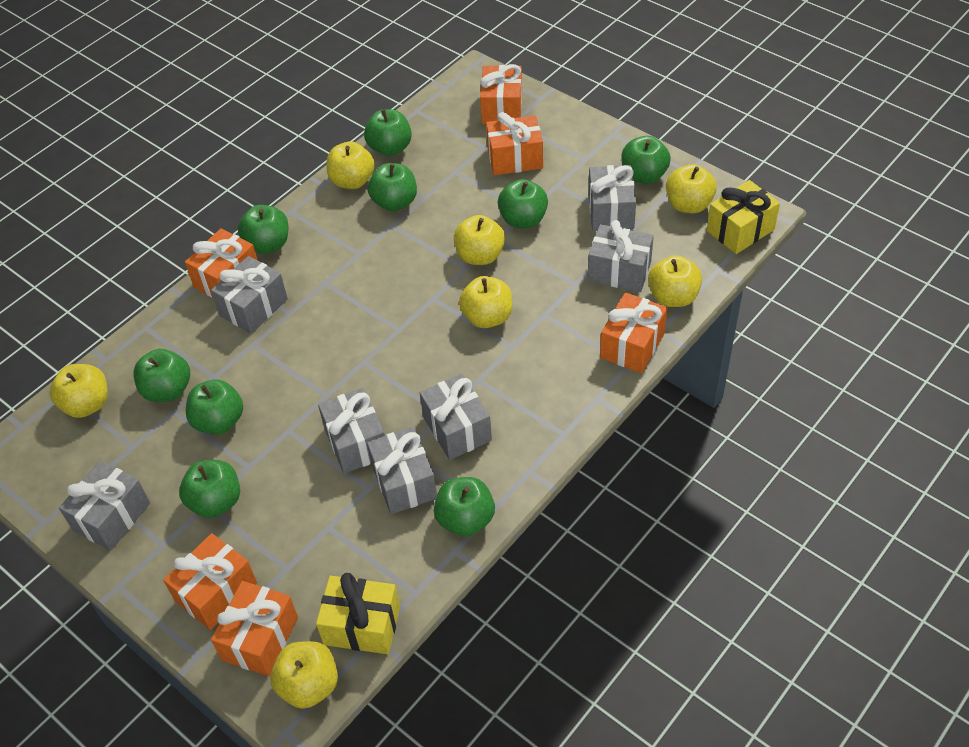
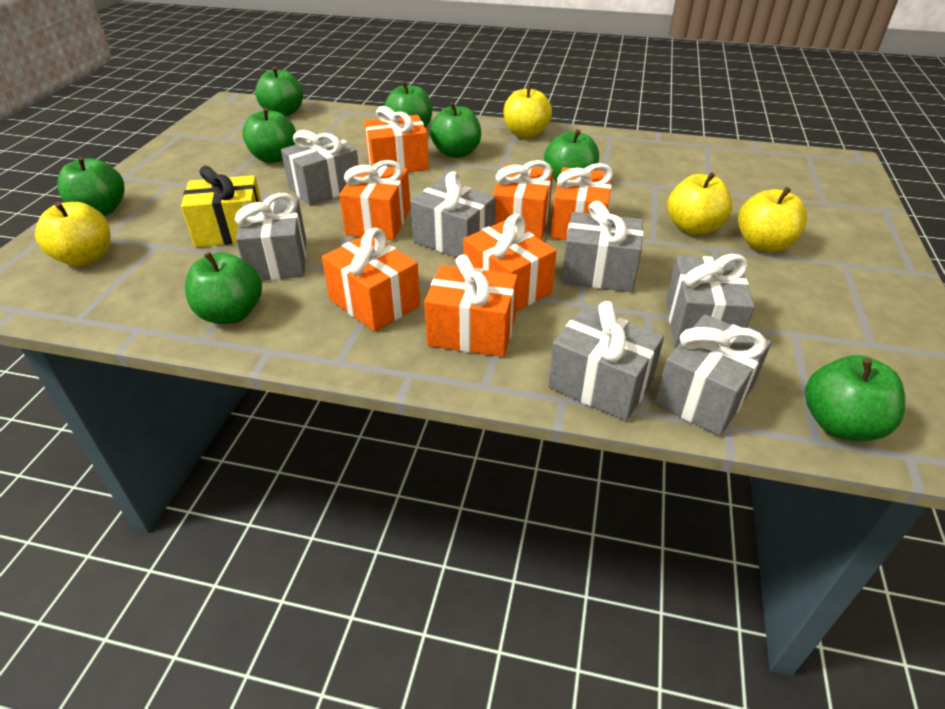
green apple: 9 -> 8
orange gift: 6 -> 7
yellow apple: 7 -> 4
yellow gift: 2 -> 1

